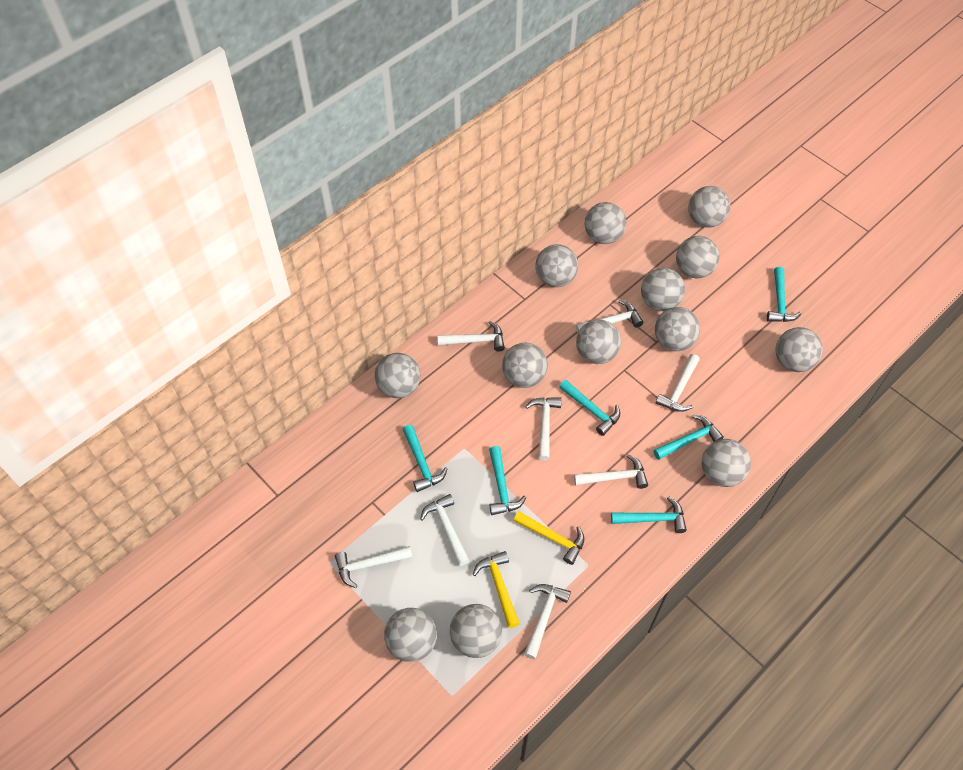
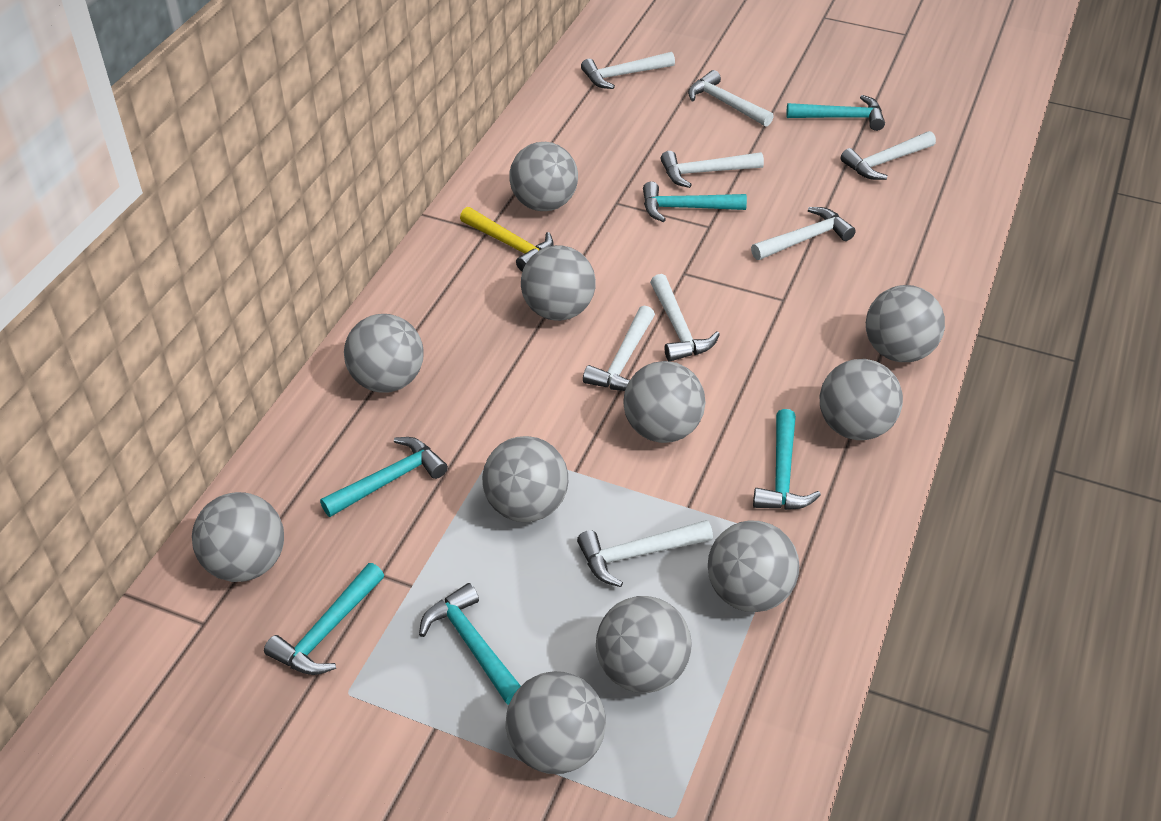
grey ball: 13 -> 11
yellow hammer: 2 -> 1

